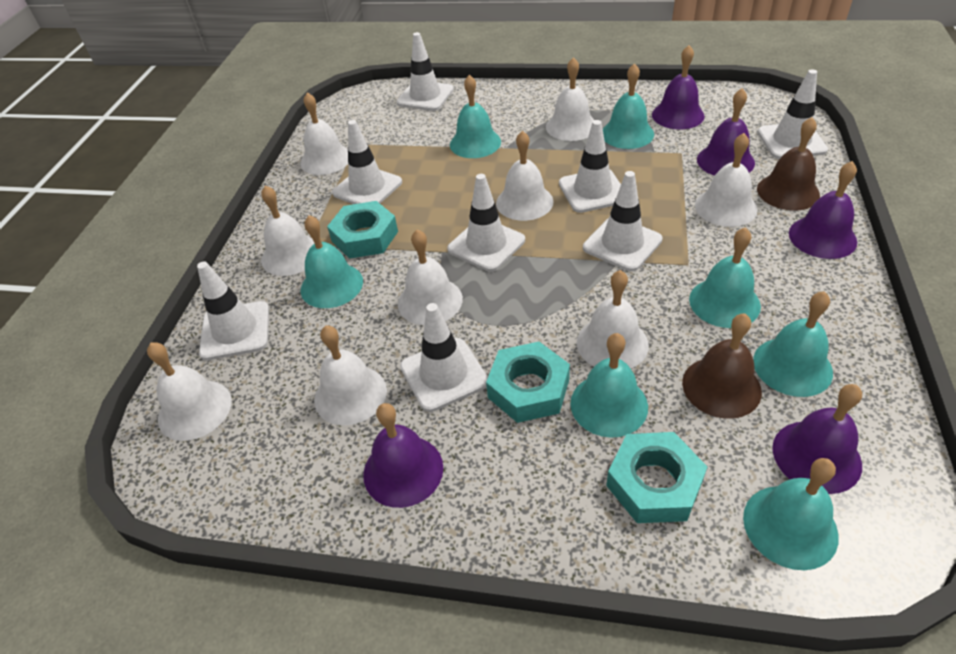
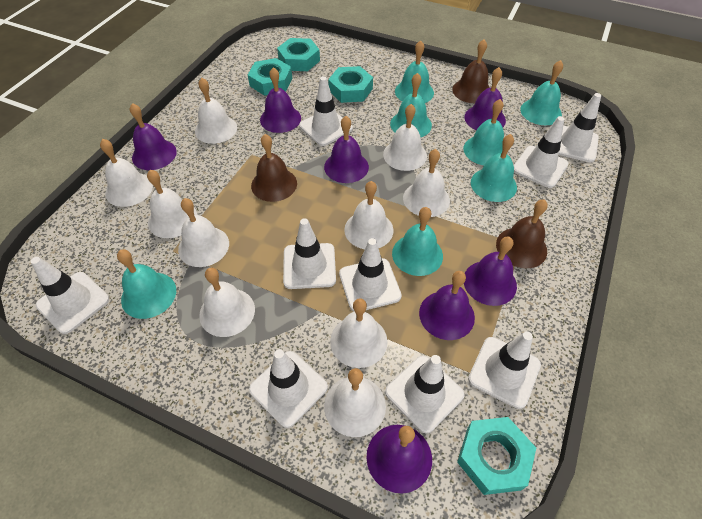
brown bell: 2 -> 3
purple bell: 5 -> 7
turquoise nut: 3 -> 4
white bell: 9 -> 10
white traffic cone: 8 -> 9

